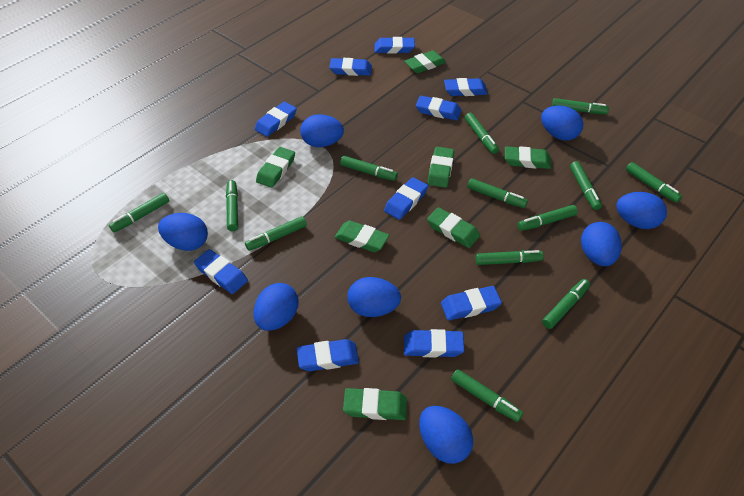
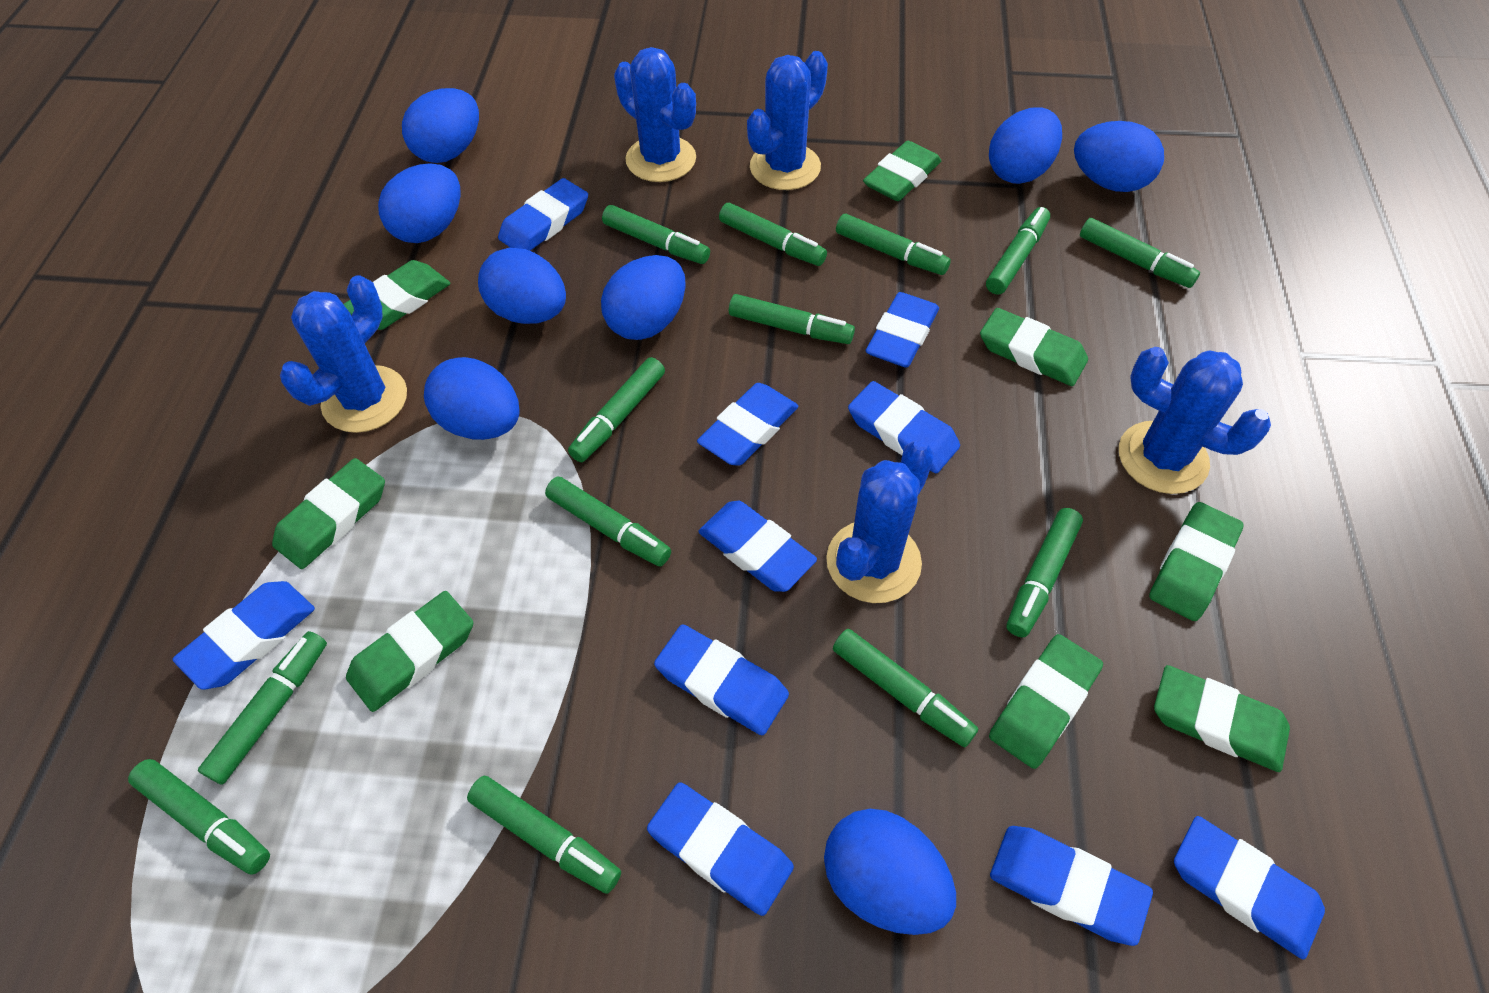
blue cactus: 0 -> 5
green eraser: 7 -> 8

